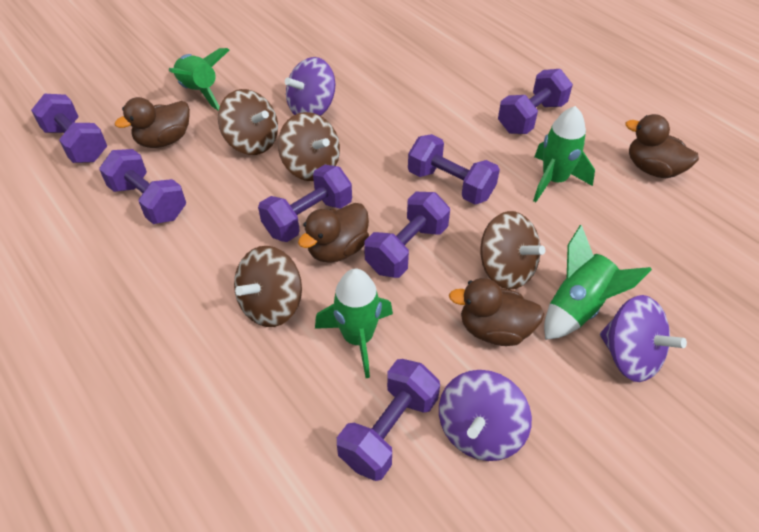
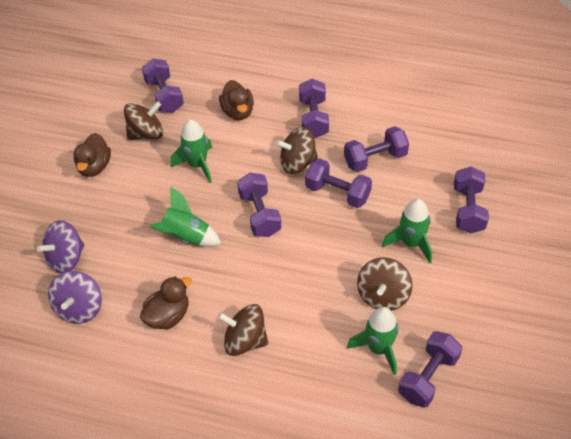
brown duck: 4 -> 3
purple spinning top: 3 -> 2

